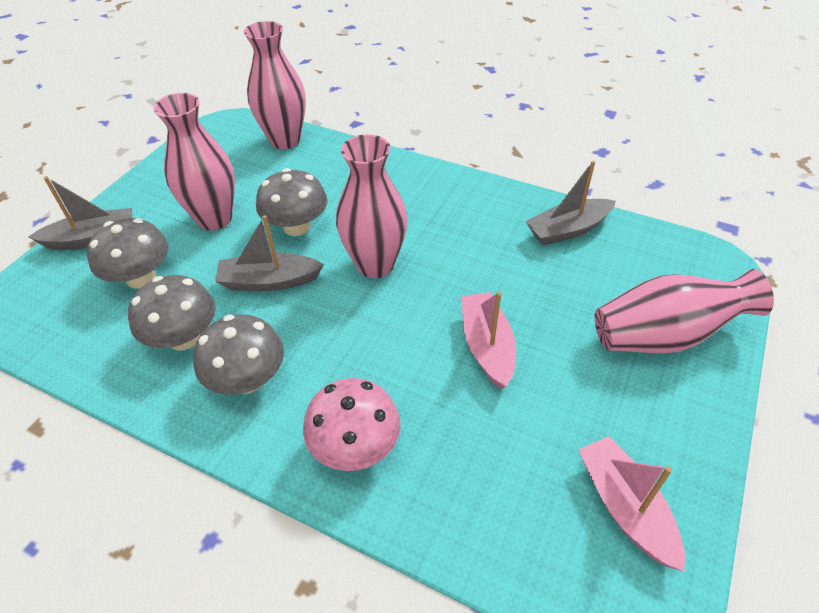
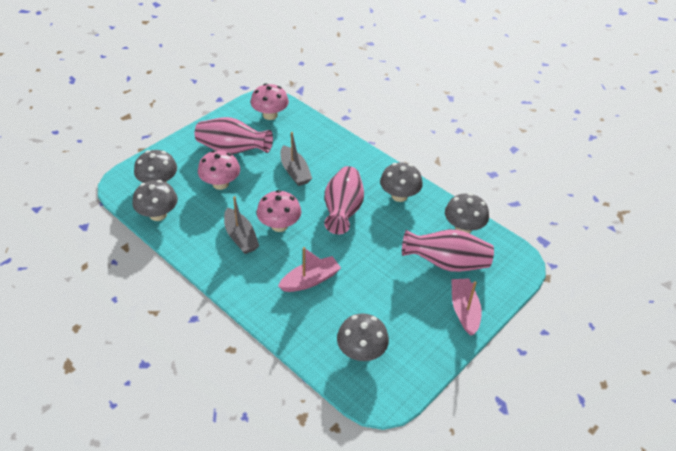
grey boat: 3 -> 2
grey mushroom: 4 -> 5
pink mushroom: 1 -> 3
pink vase: 4 -> 3

